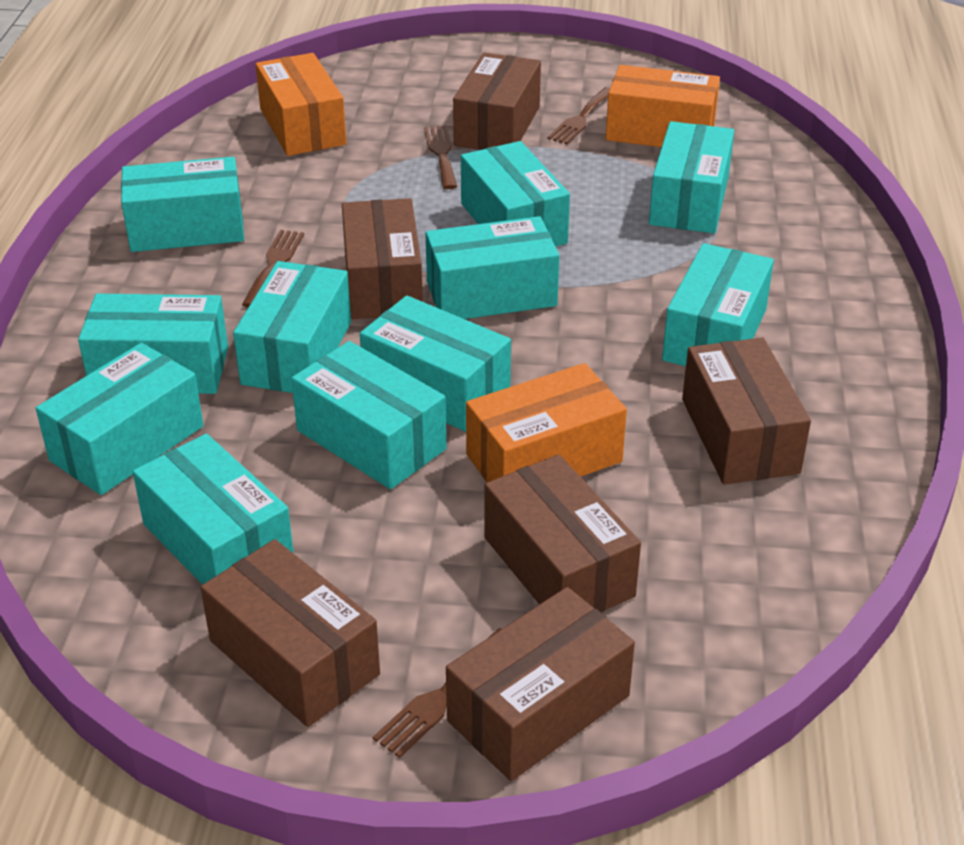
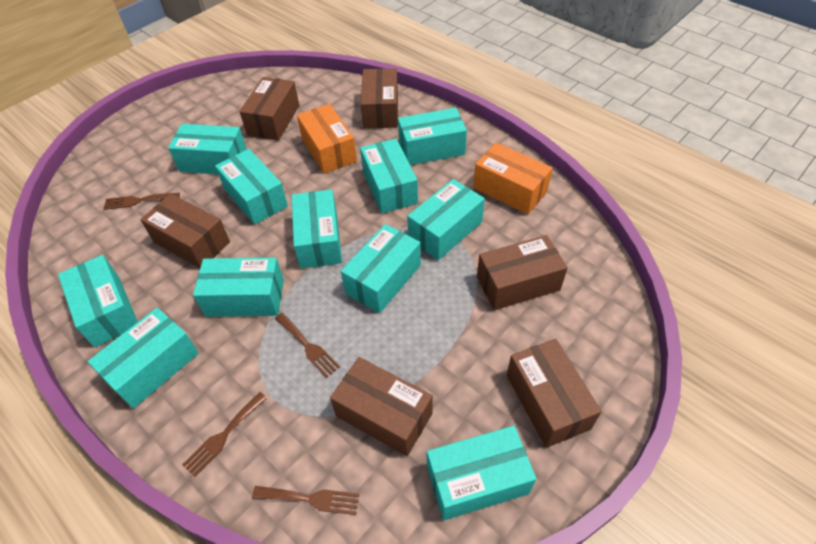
orange box: 3 -> 2

